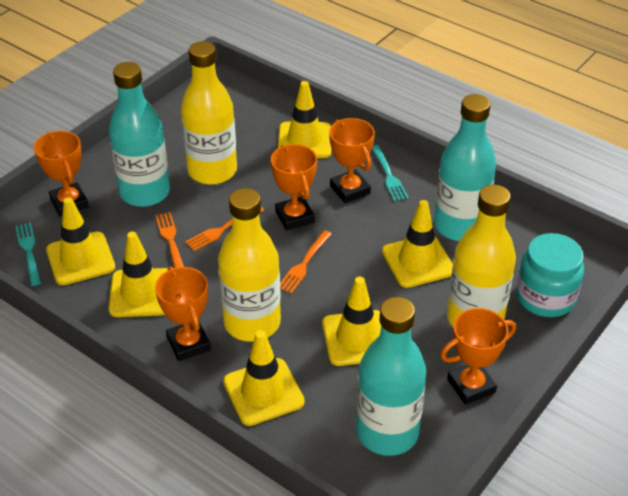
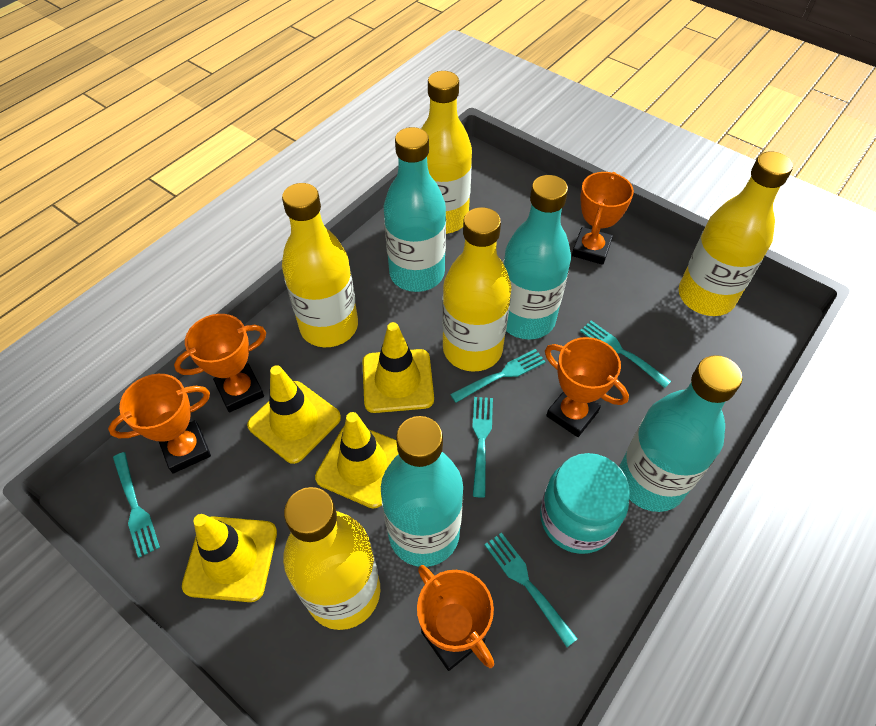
orange fork: 3 -> 0
turquoise bottle: 3 -> 4
turquoise fork: 2 -> 5
yellow bottle: 3 -> 5
yellow traffic cone: 6 -> 4

